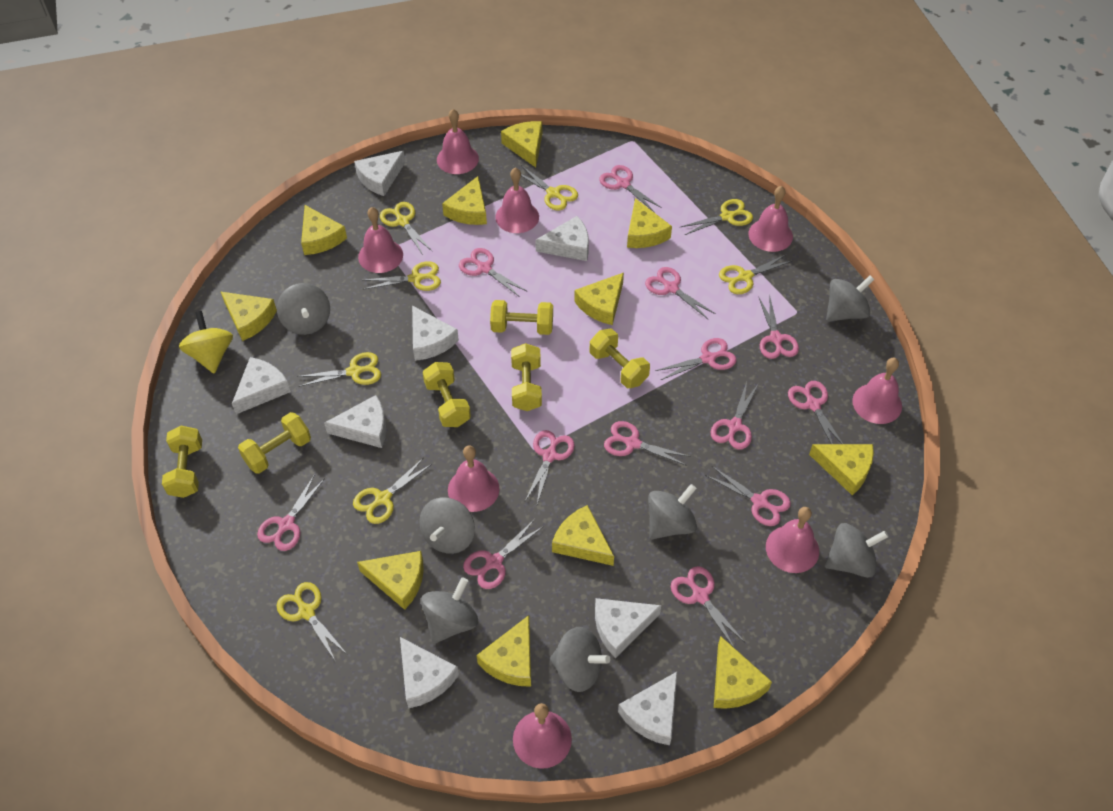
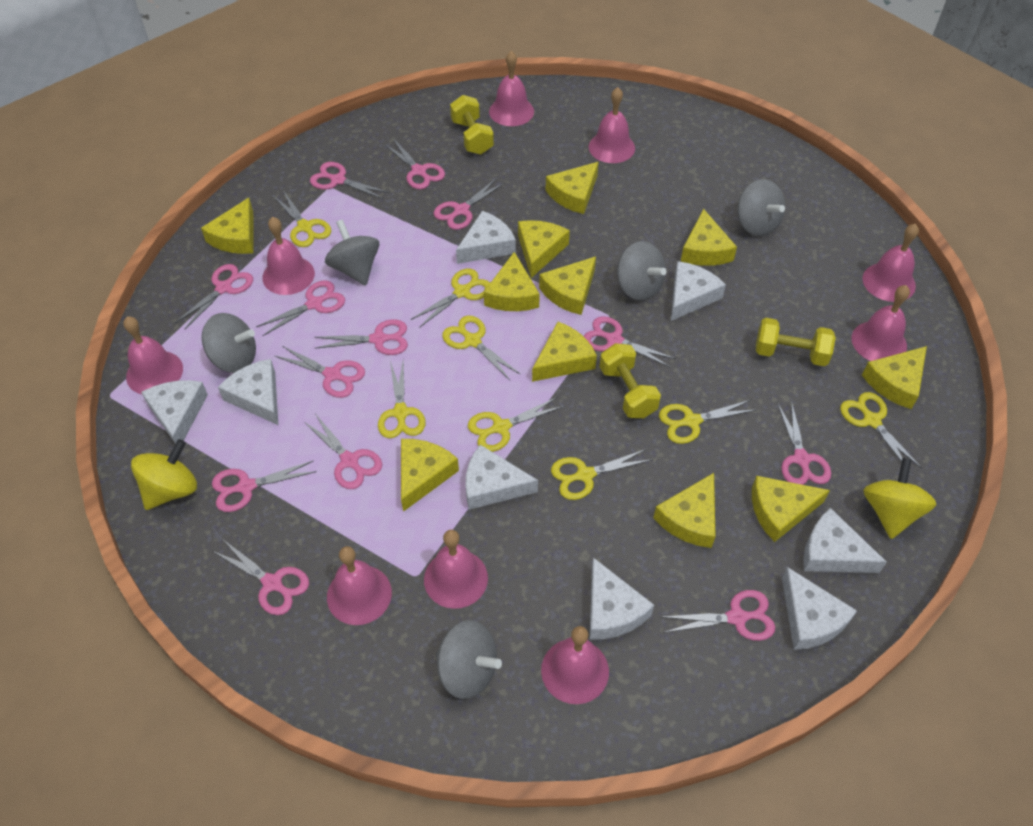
grey spinning top: 7 -> 5
pink bell: 8 -> 9
yellow dumbbell: 6 -> 3
yellow spinning top: 1 -> 2

